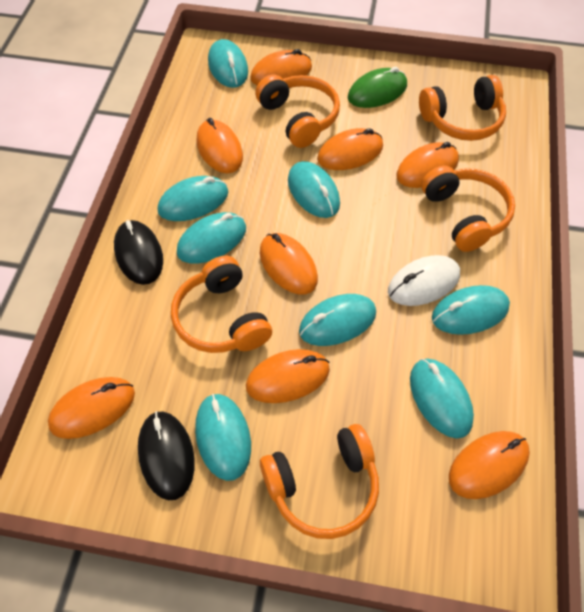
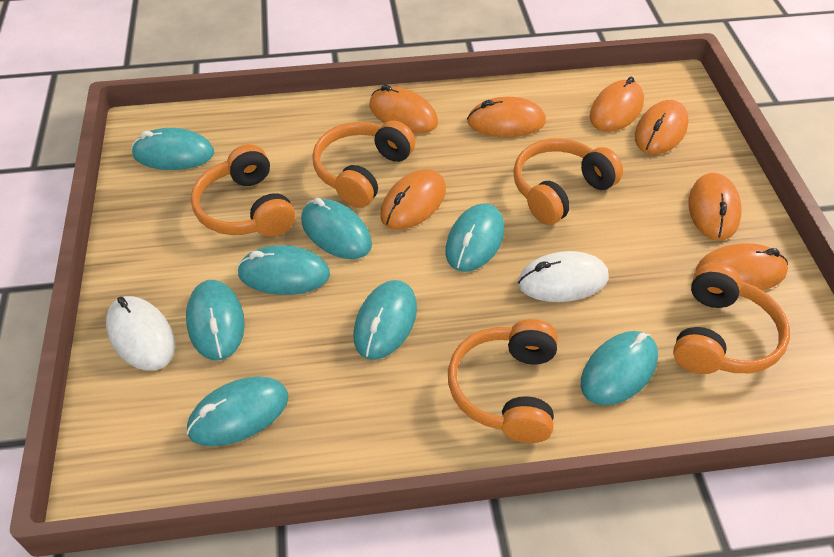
black mouse: 2 -> 0
green mouse: 1 -> 0
orange mouse: 8 -> 7
white mouse: 1 -> 2

